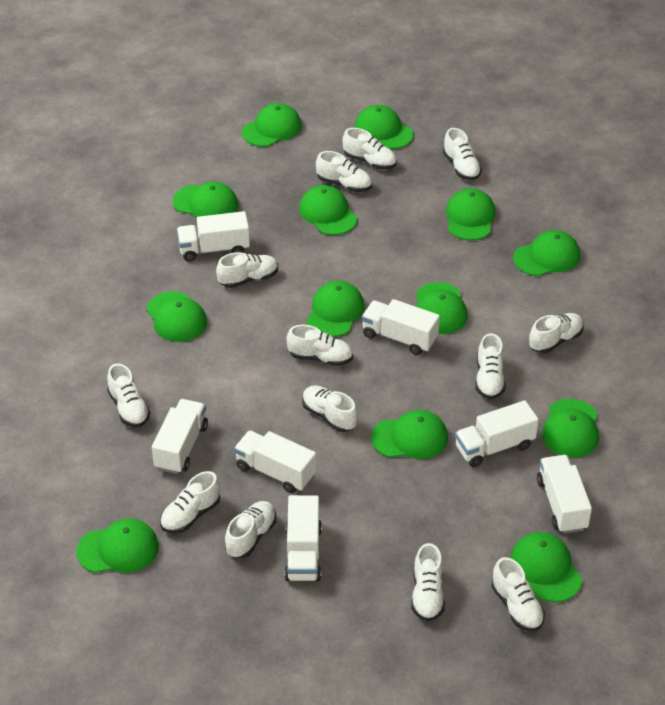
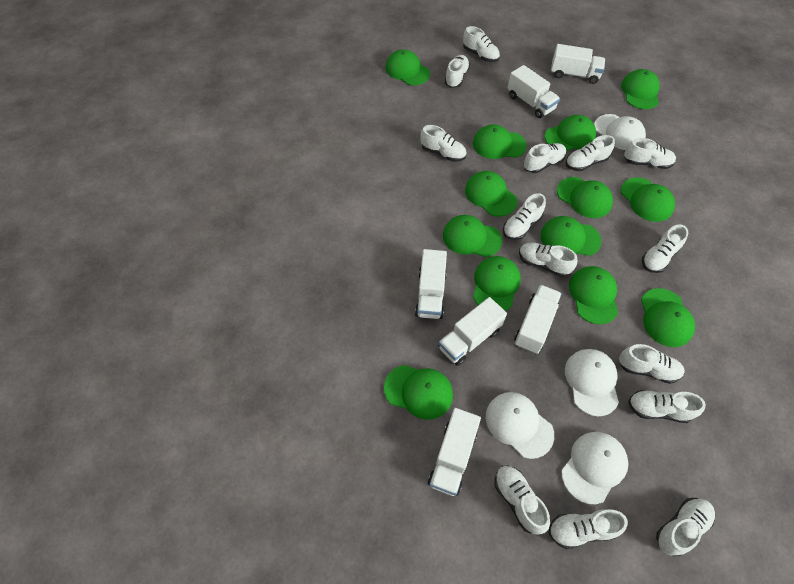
white cap: 0 -> 4
white shoe: 13 -> 14
white truck: 7 -> 6

